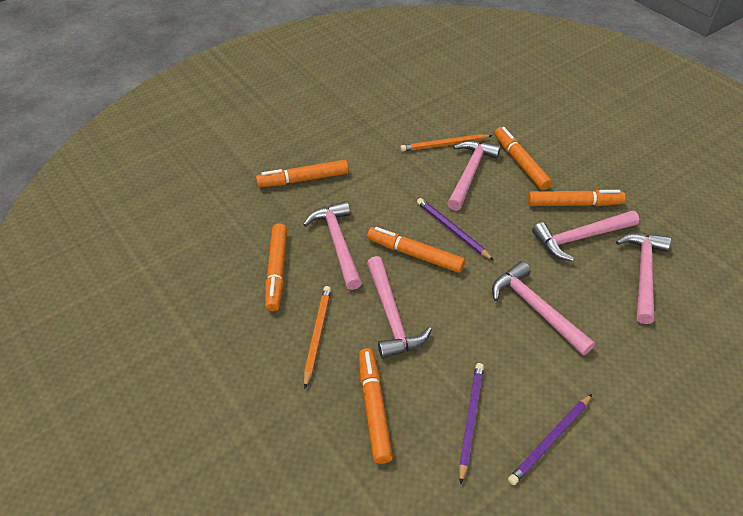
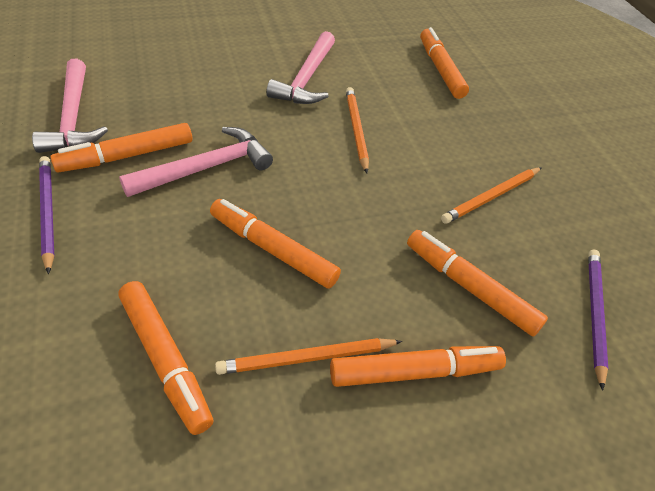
orange pencil: 2 -> 3
pink hammer: 6 -> 3
purple pencil: 3 -> 2

